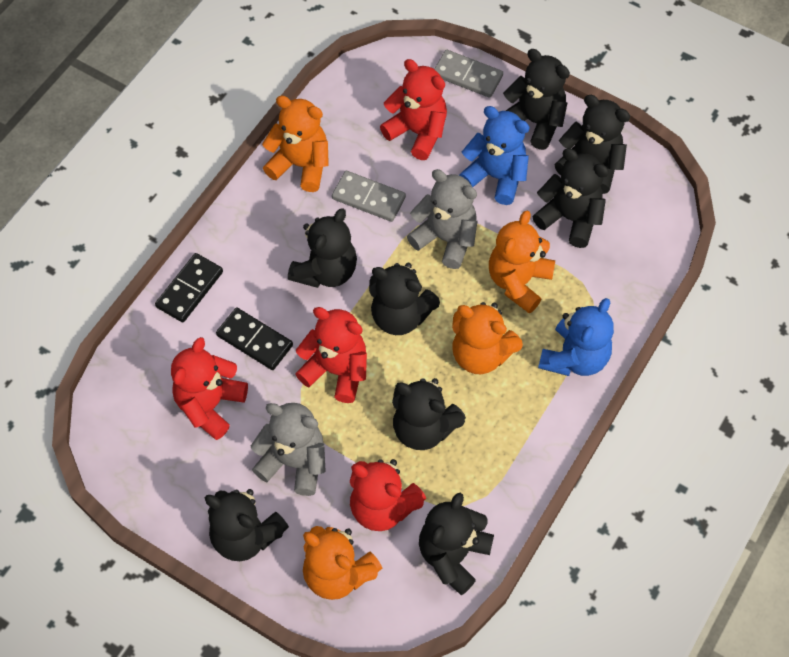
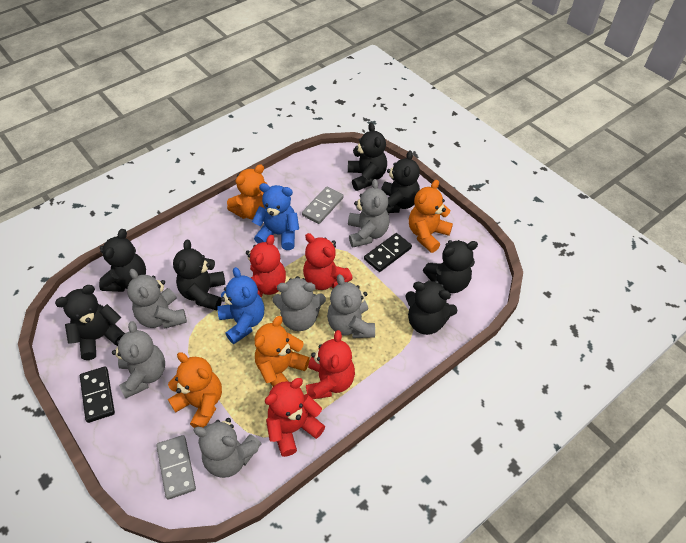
black teddy bear: 8 -> 7
grey teddy bear: 2 -> 6

